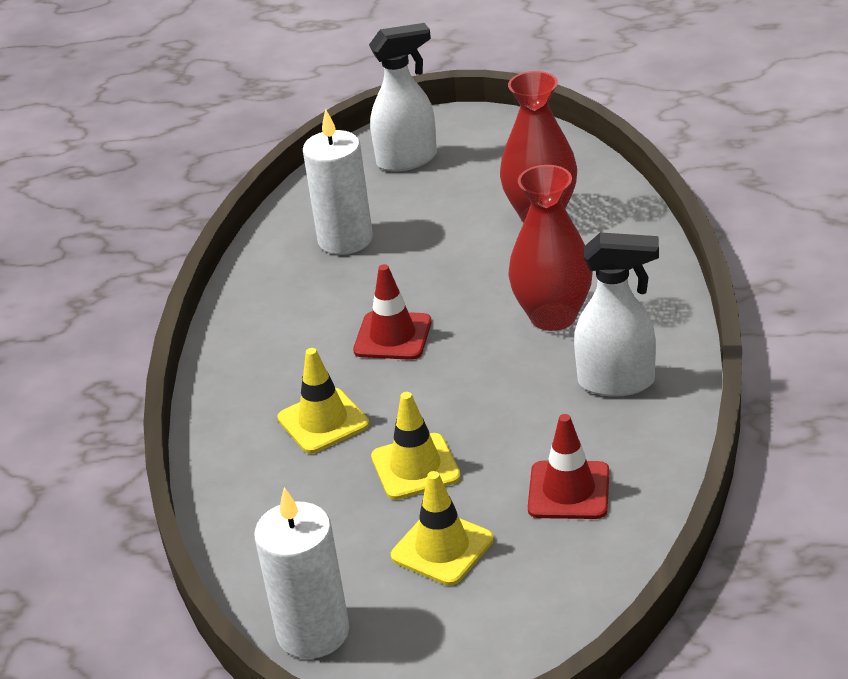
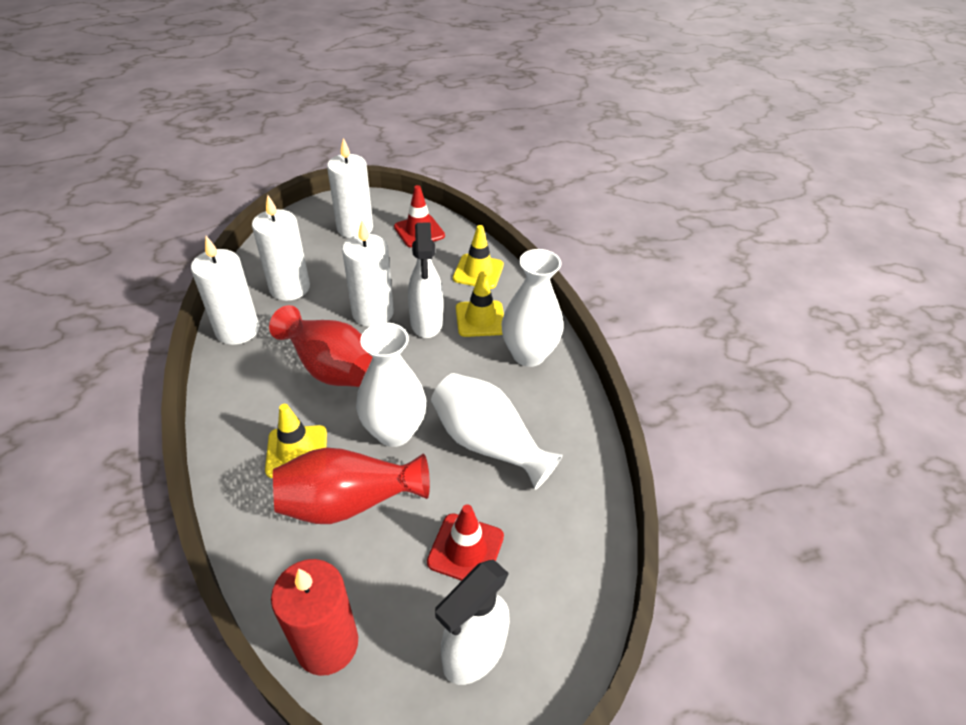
red candle: 0 -> 1
white candle: 2 -> 4
white vase: 0 -> 3

